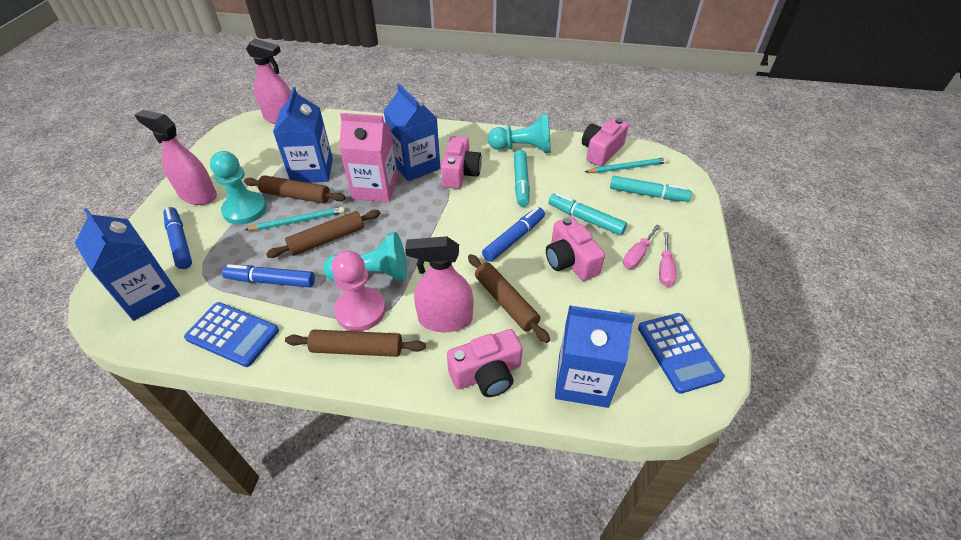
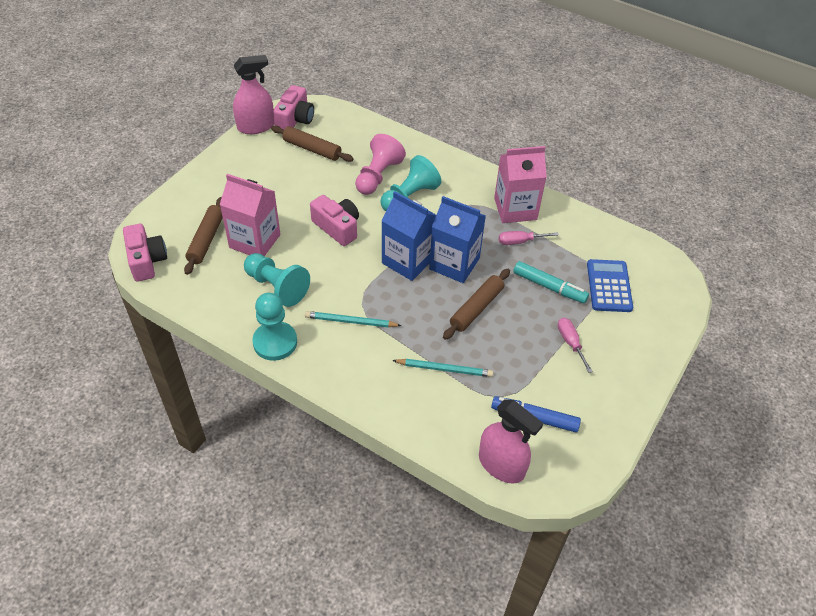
blue calculator: 2 -> 1
blue carton: 4 -> 2
blue marker: 3 -> 1
brown rolling pin: 4 -> 3
pink camera: 4 -> 3
pink carton: 1 -> 2
pink spray bottle: 3 -> 2
turquoise marker: 3 -> 1

